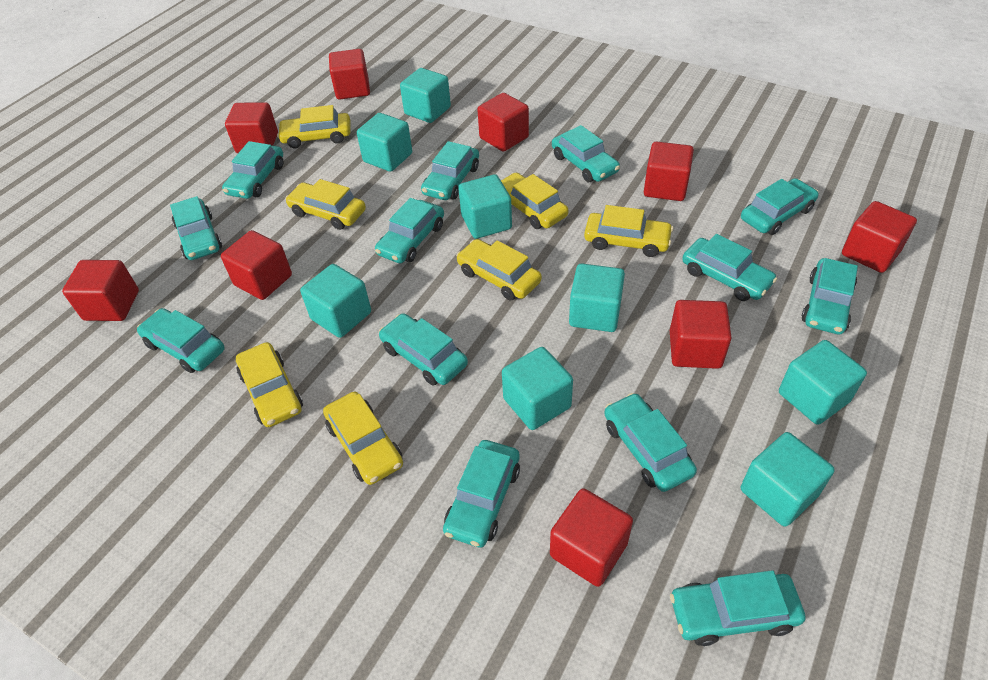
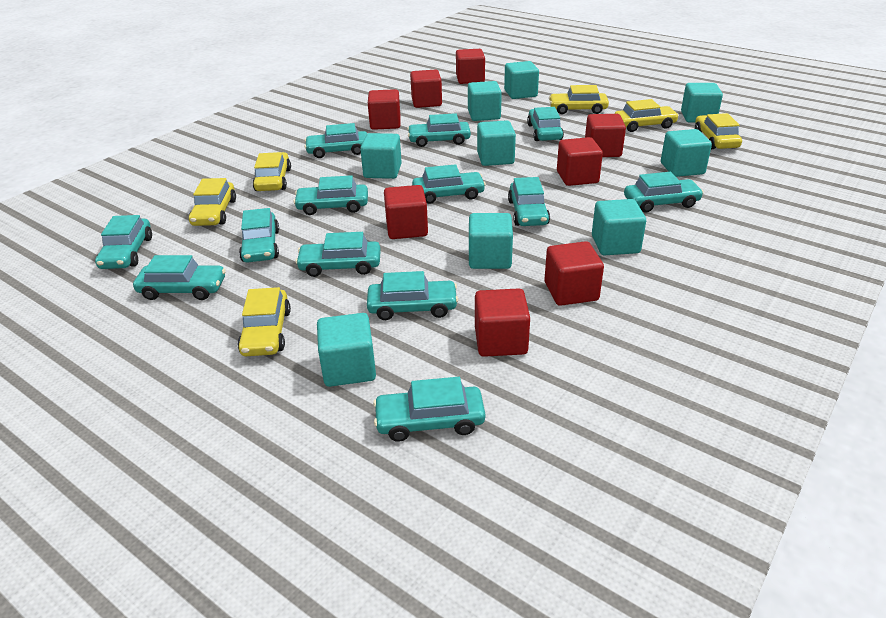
red cube: 9 -> 8
turquoise cube: 8 -> 9
yellow car: 7 -> 6

